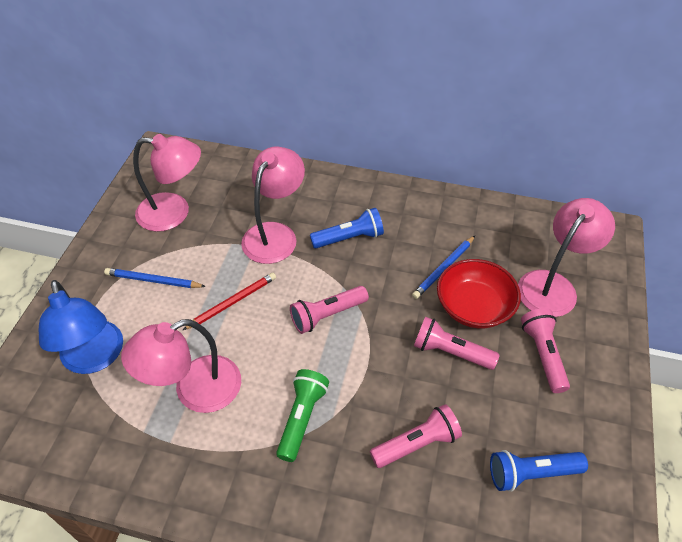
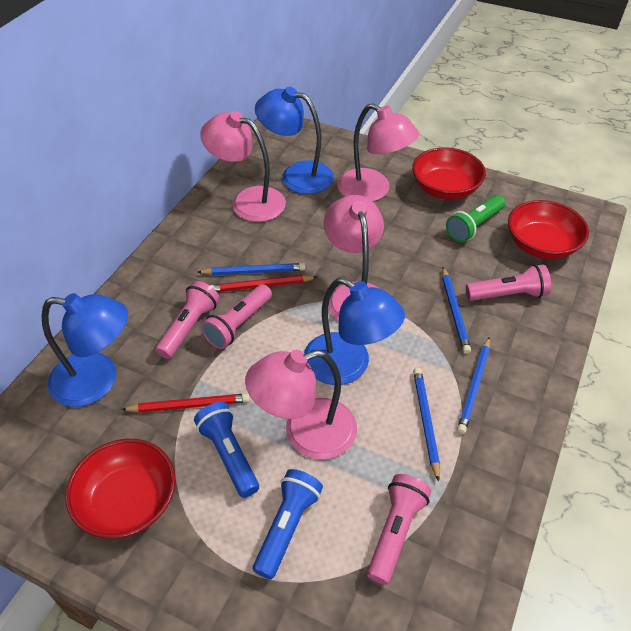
blue lamp: 1 -> 3
blue pencil: 2 -> 4
red bowl: 1 -> 3
red pencil: 1 -> 2

